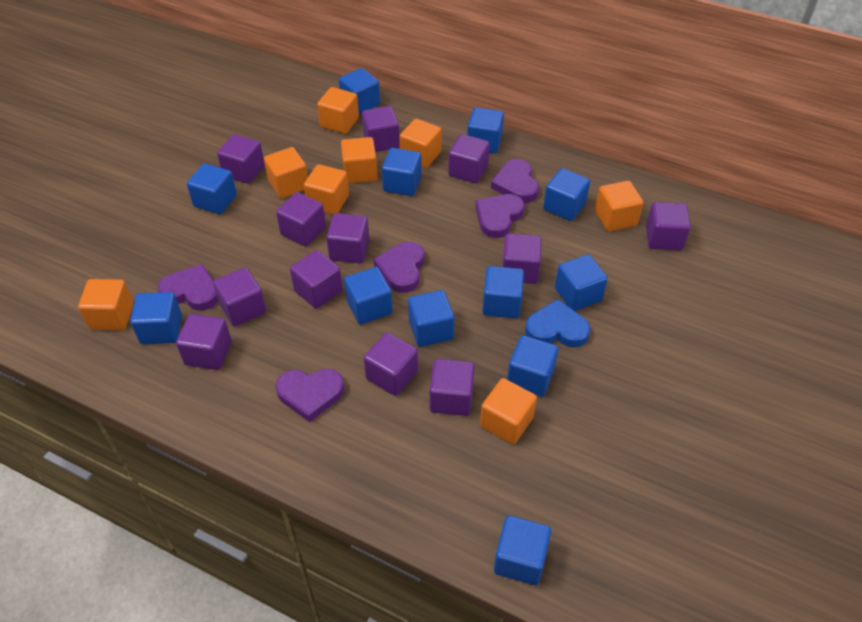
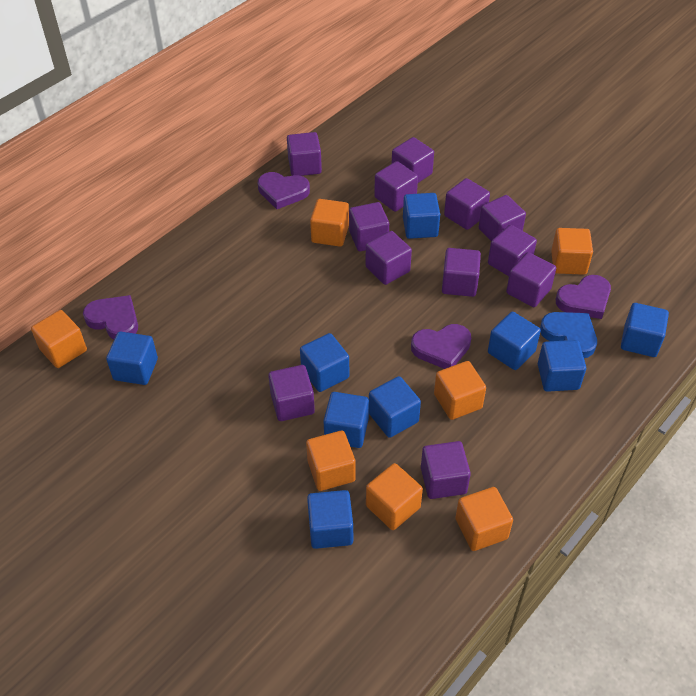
blue cube: 12 -> 9
orange cube: 8 -> 7
purple heart: 5 -> 4

